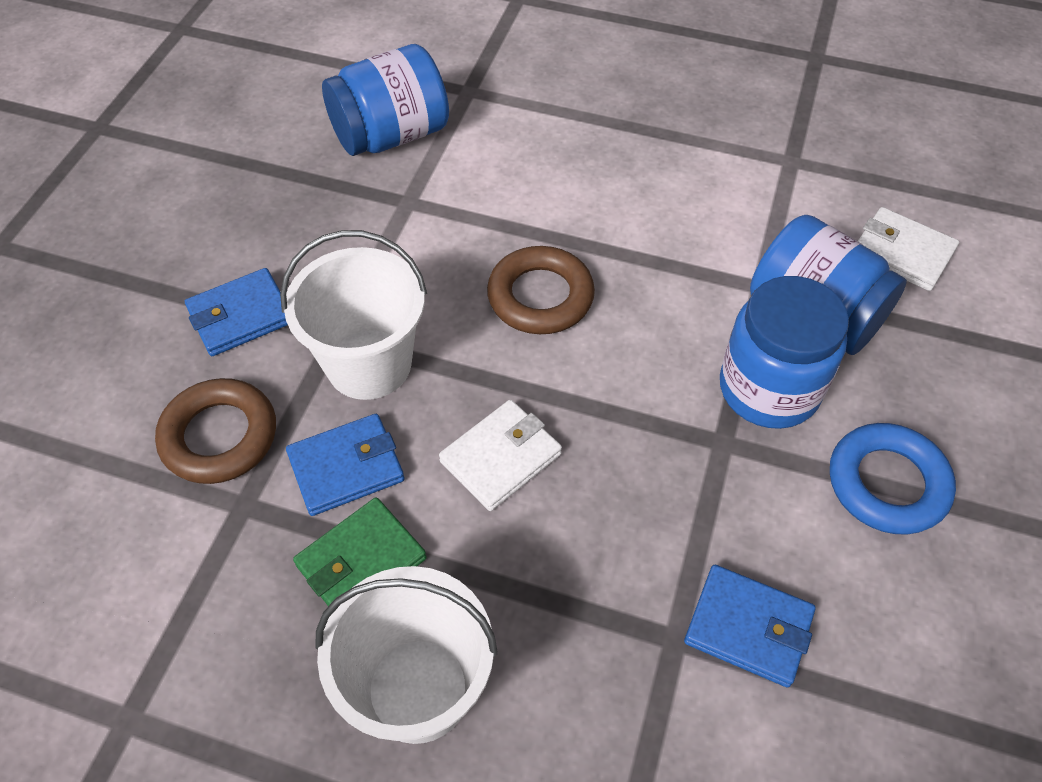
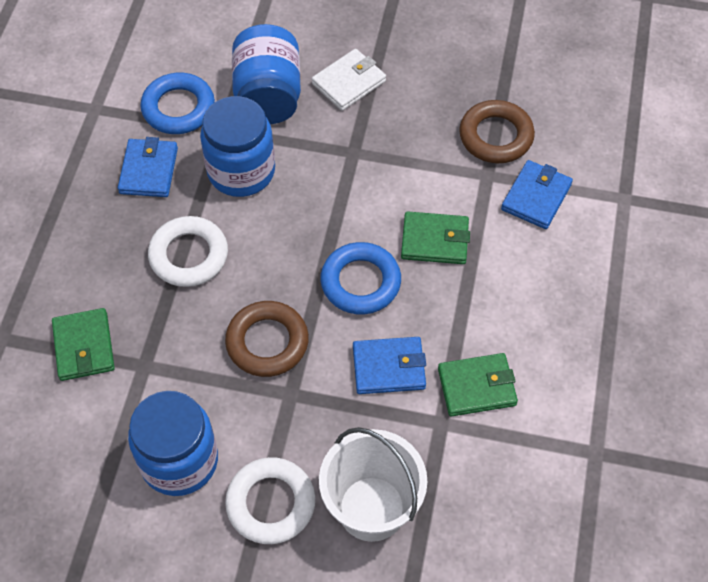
blue ring: 1 -> 2
green wallet: 1 -> 3
white bucket: 2 -> 1
white ring: 0 -> 2
white wallet: 2 -> 1

